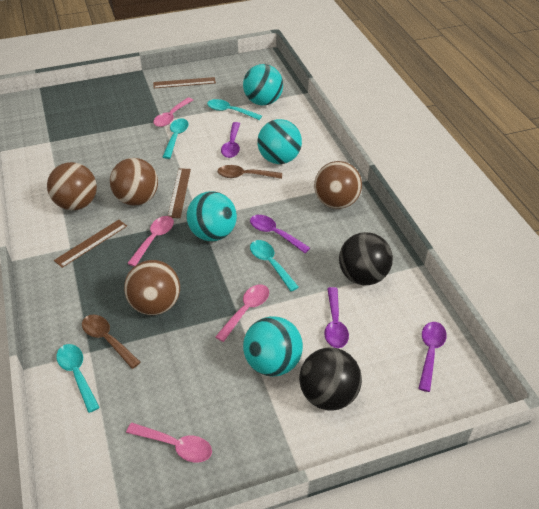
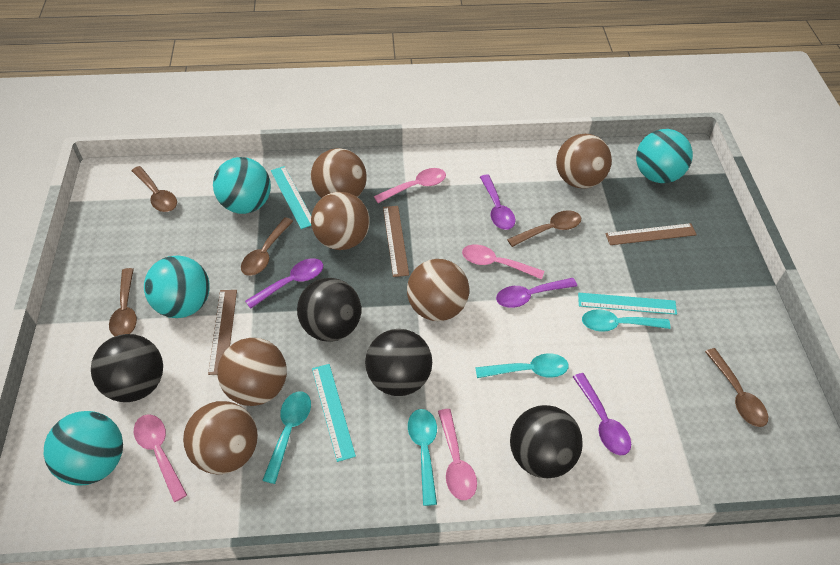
black ball: 2 -> 4
brown ball: 4 -> 6
brown spoon: 2 -> 5
turquoise ruler: 0 -> 3

